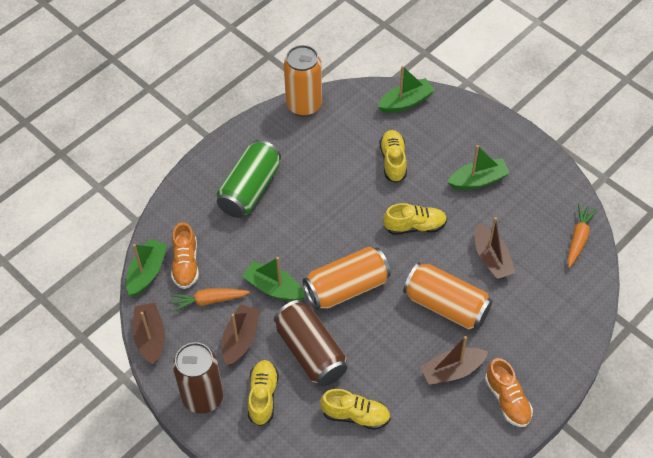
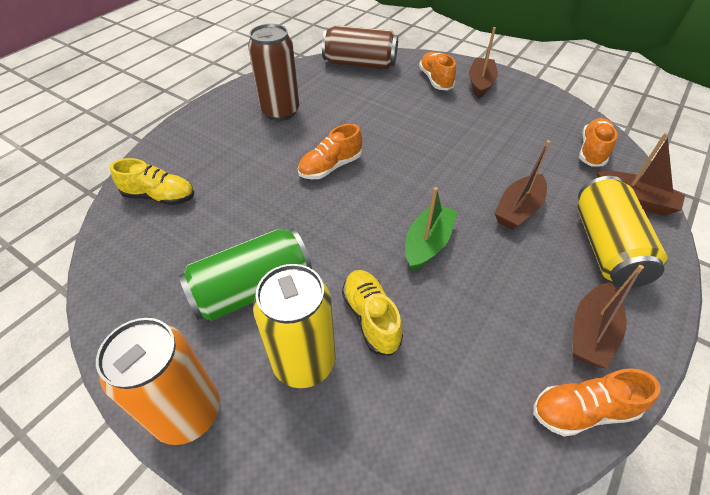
green boat: 4 -> 1
orange can: 3 -> 1
orange carrot: 2 -> 0
orange shoe: 2 -> 4
yellow can: 0 -> 2
yellow shoe: 4 -> 2

